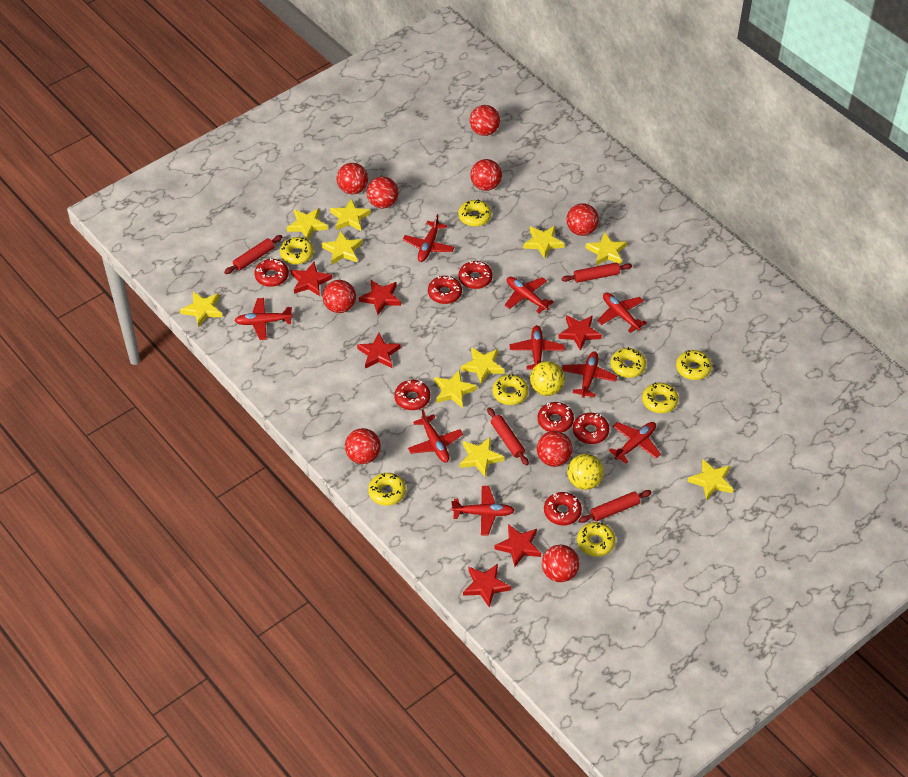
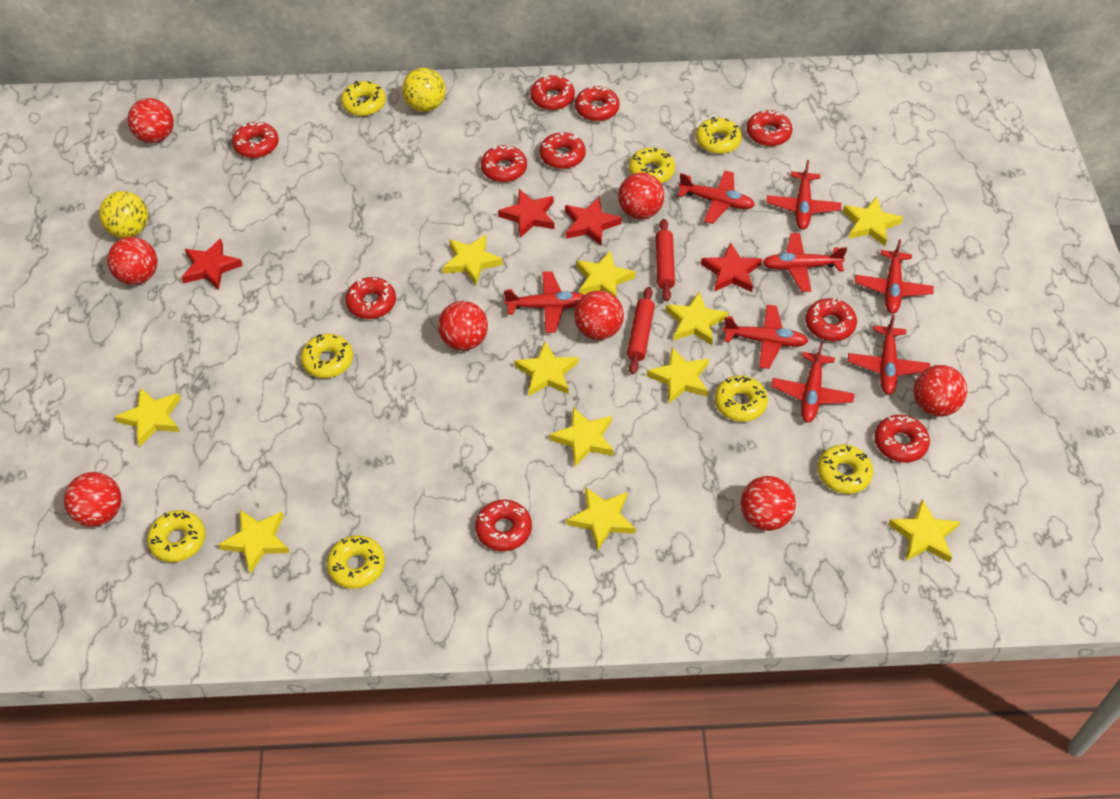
red ball: 9 -> 8
red donut: 7 -> 10
red plane: 9 -> 8
red rolling pin: 4 -> 2
red star: 6 -> 4
yellow star: 10 -> 11

